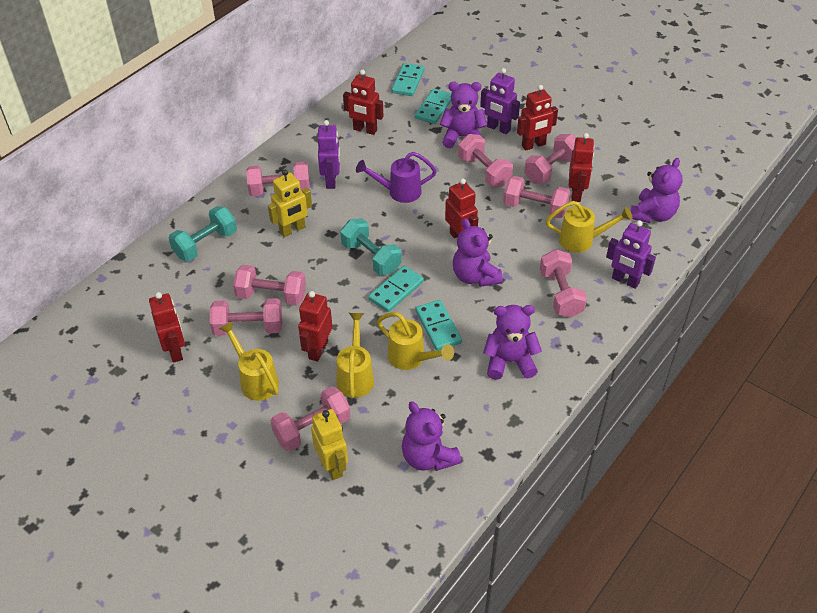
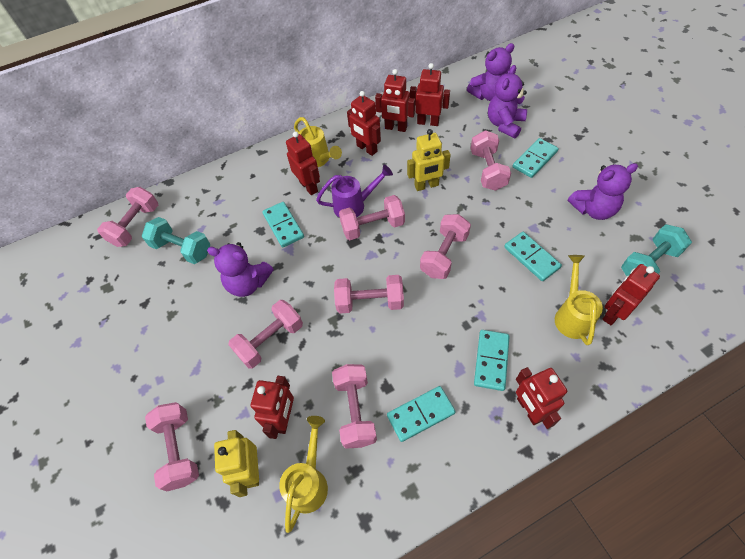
purple robot: 3 -> 0
purple teddy bear: 5 -> 4
red robot: 6 -> 7
turquoise domino: 4 -> 5
yellow watering can: 4 -> 3

